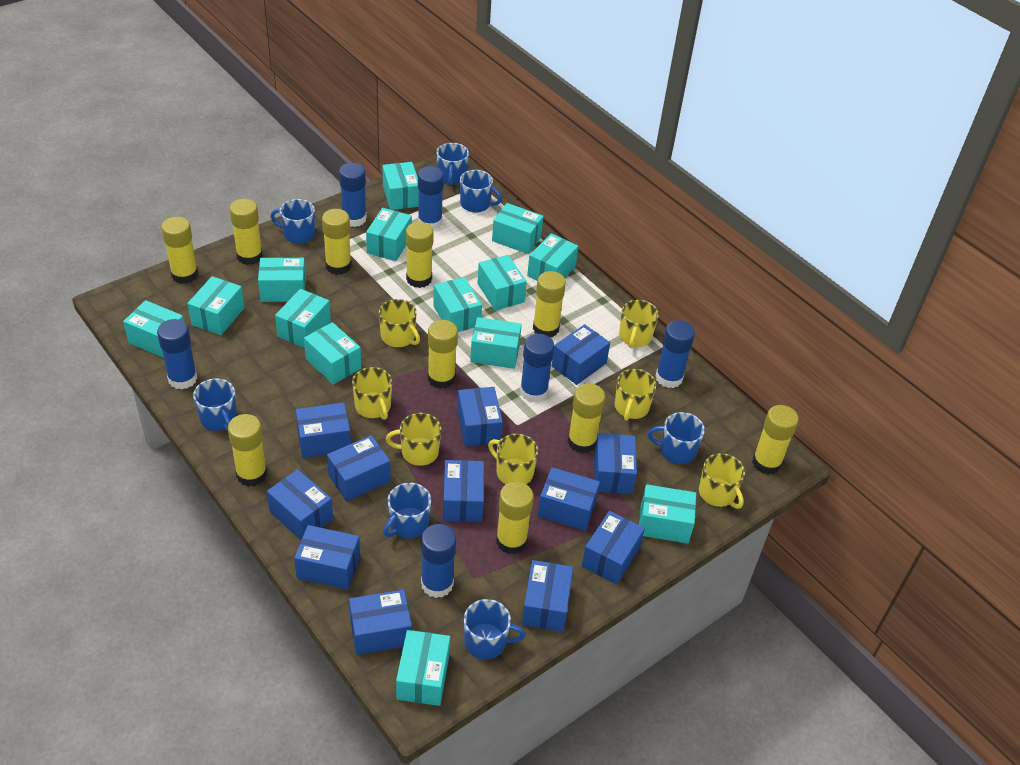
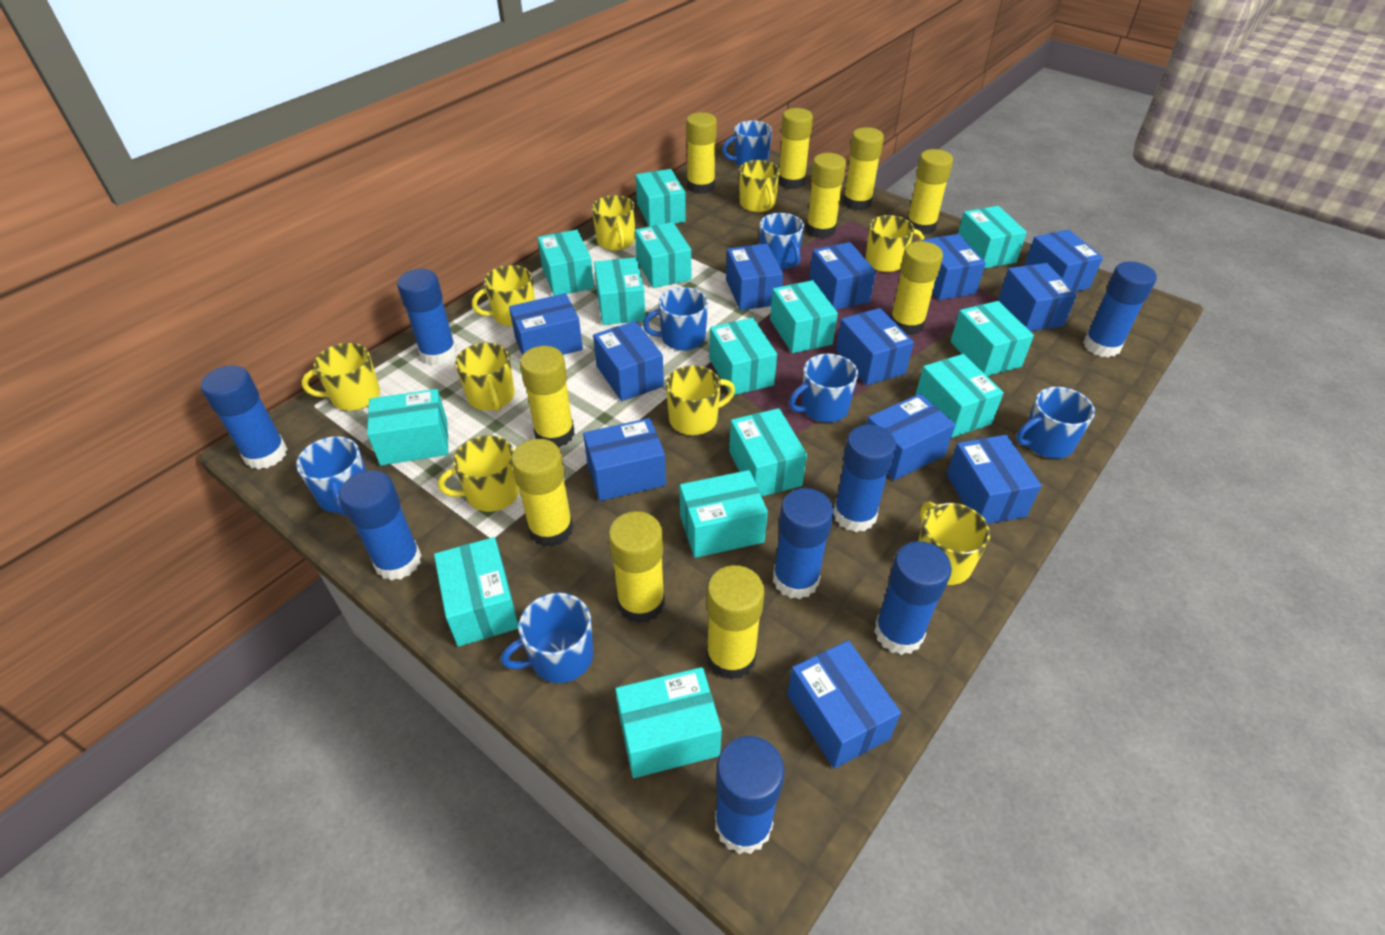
blue glue stick: 6 -> 8
yellow mug: 7 -> 9

